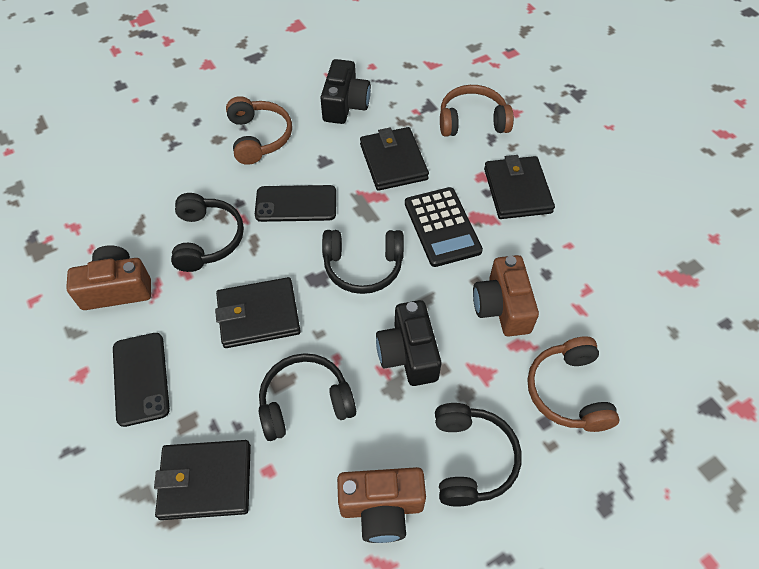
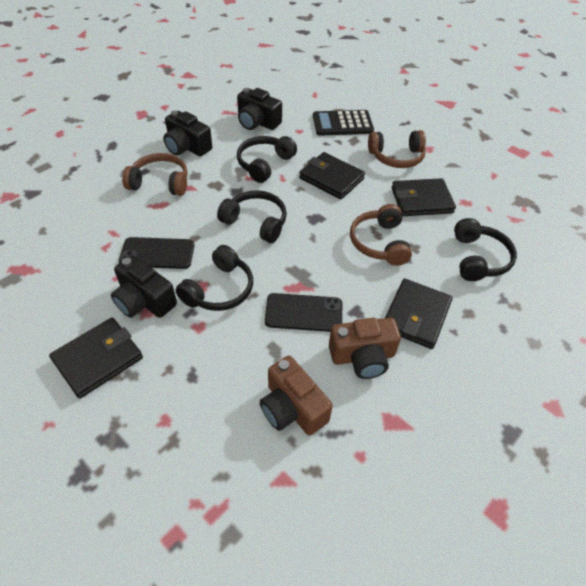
black camera: 2 -> 3
brown camera: 3 -> 2

